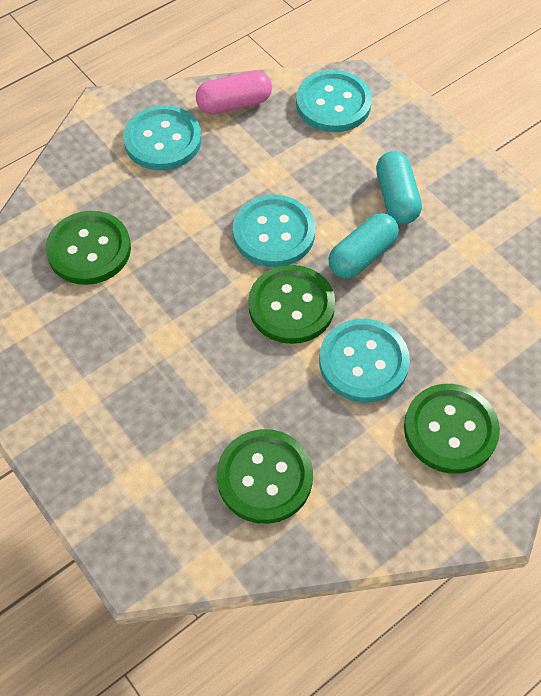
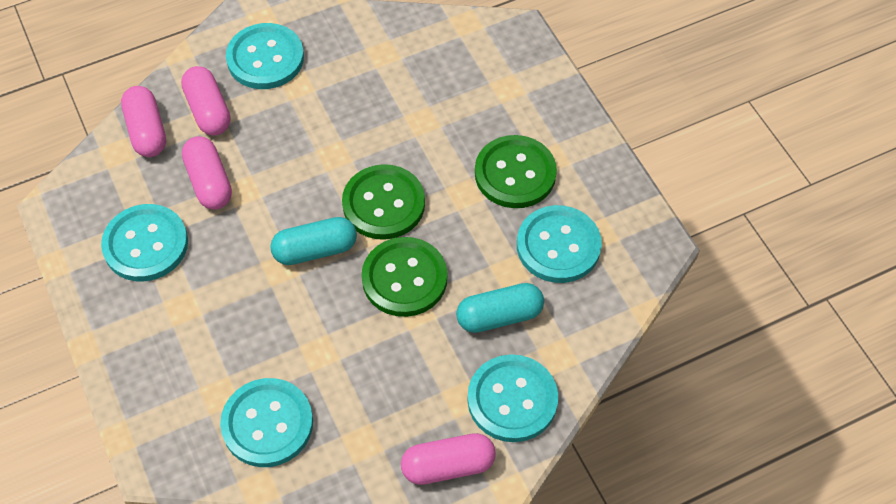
green button: 4 -> 3
pink capsule: 1 -> 4
turquoise button: 4 -> 5

